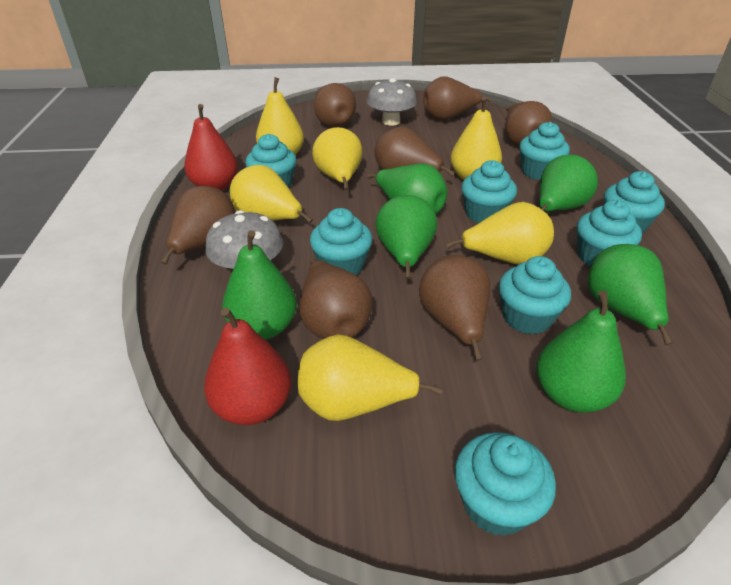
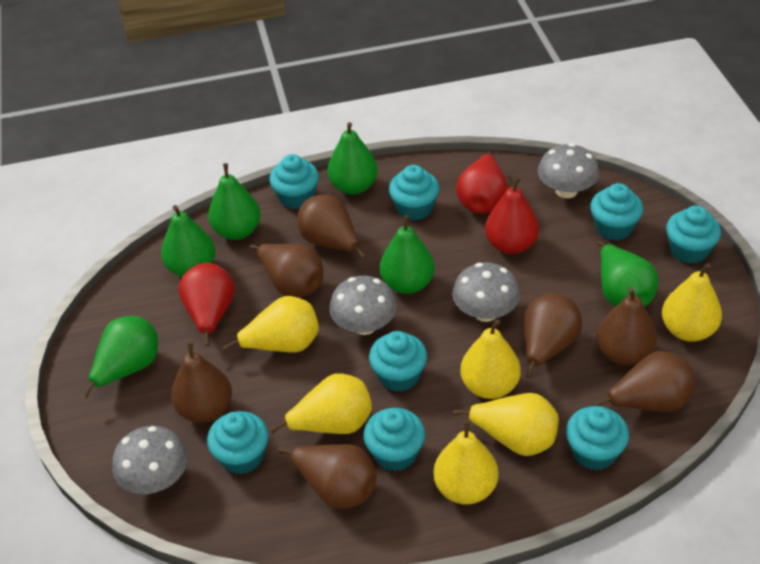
grey mushroom: 2 -> 4
red pear: 2 -> 3

